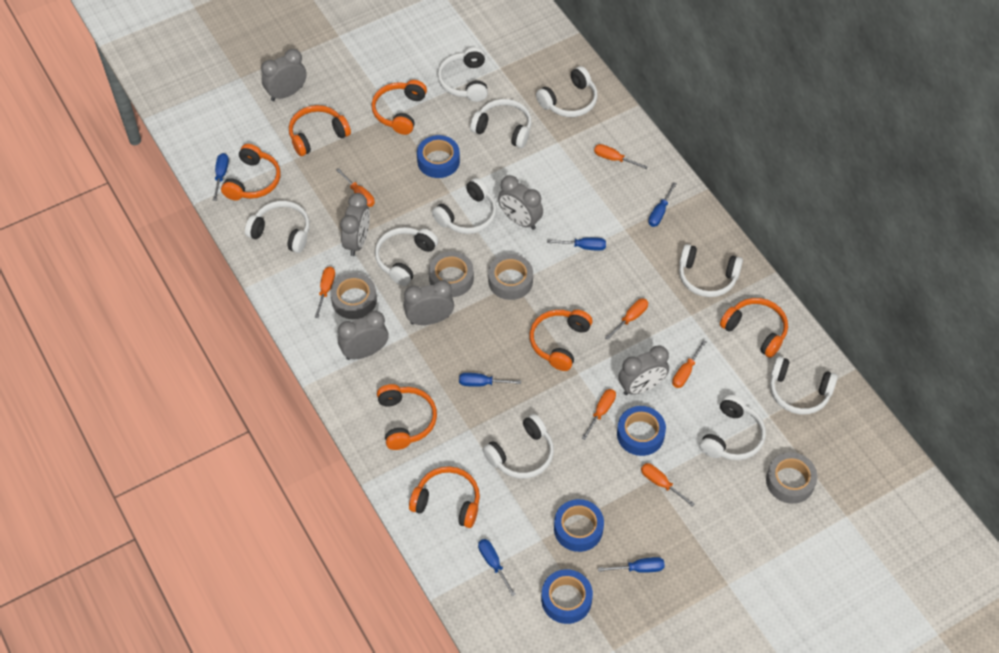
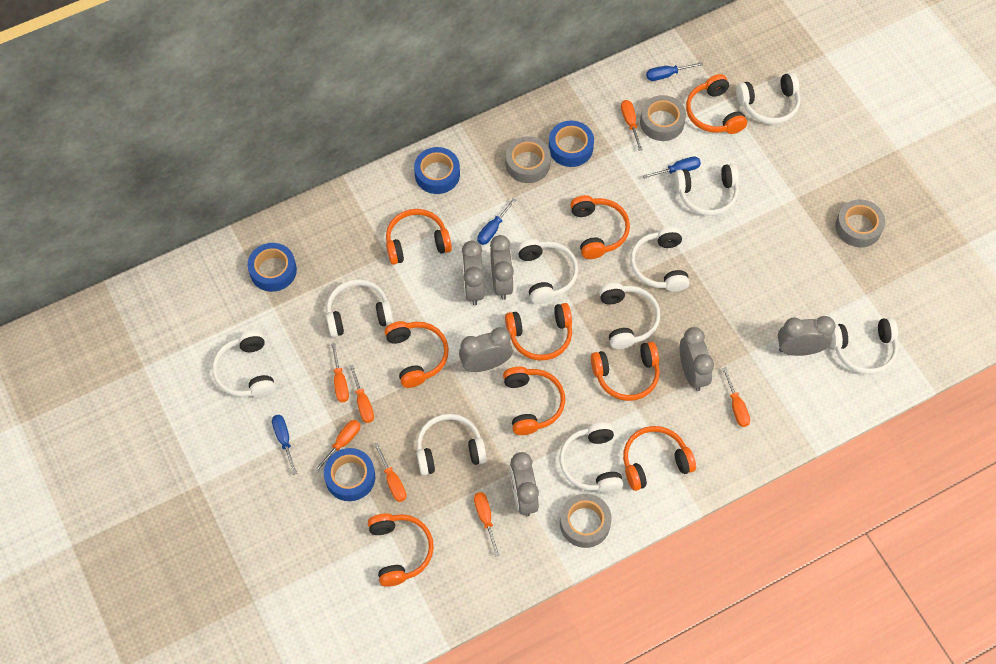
blue screwdriver: 6 -> 4
orange headphones: 7 -> 9

